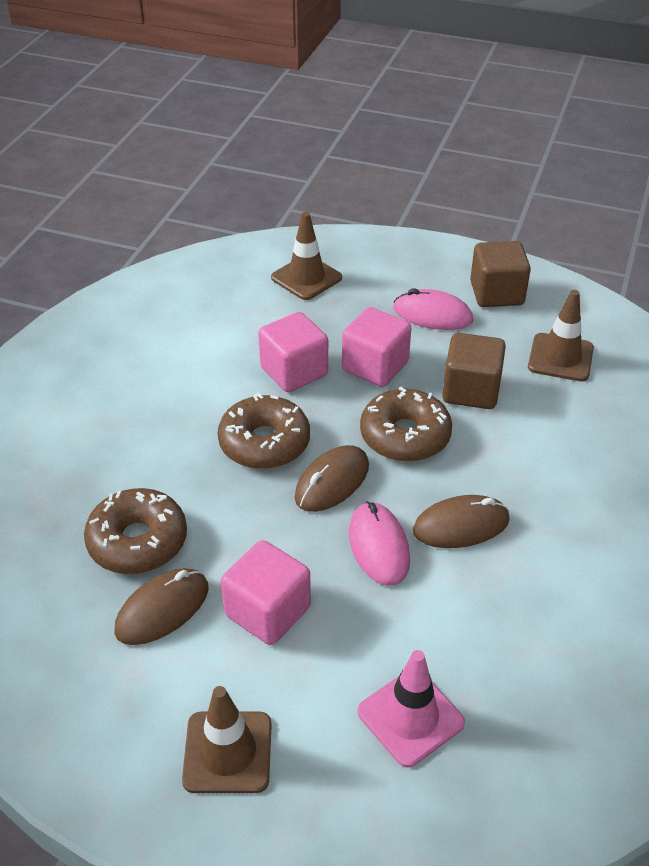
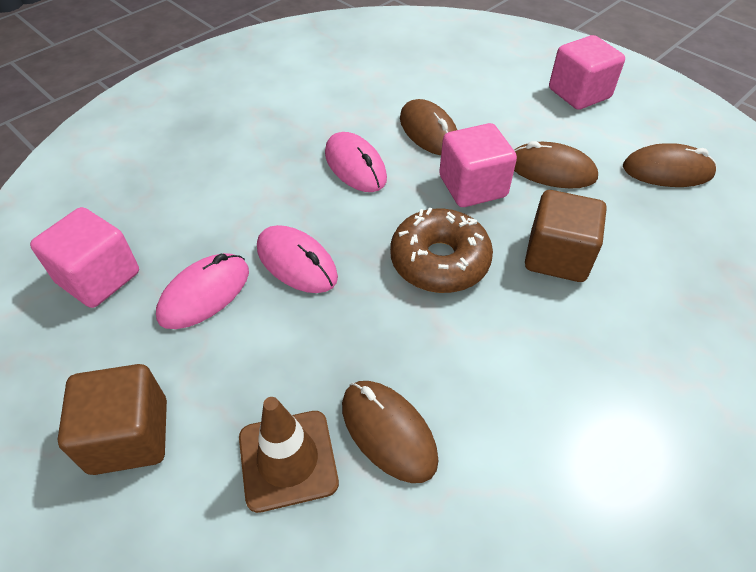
brown donut: 3 -> 1
brown mouse: 3 -> 4
brown traffic cone: 3 -> 1
pink mouse: 2 -> 3
pink traffic cone: 1 -> 0

